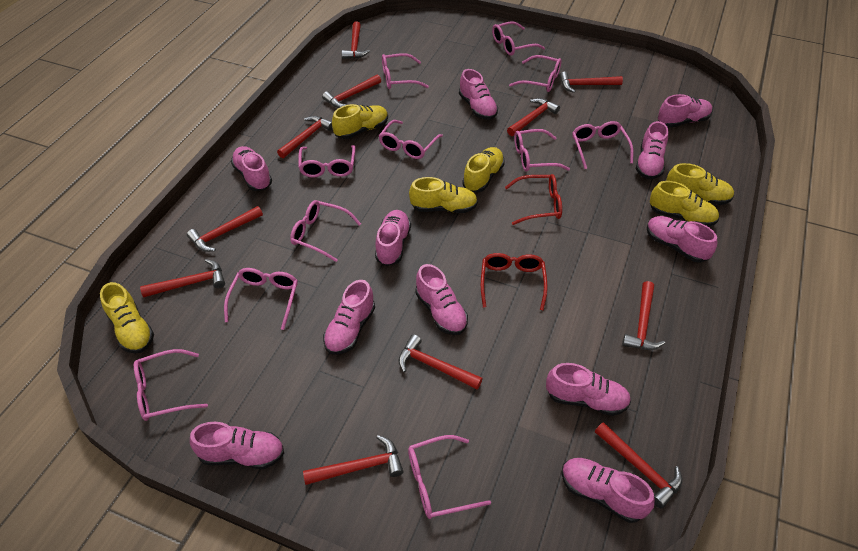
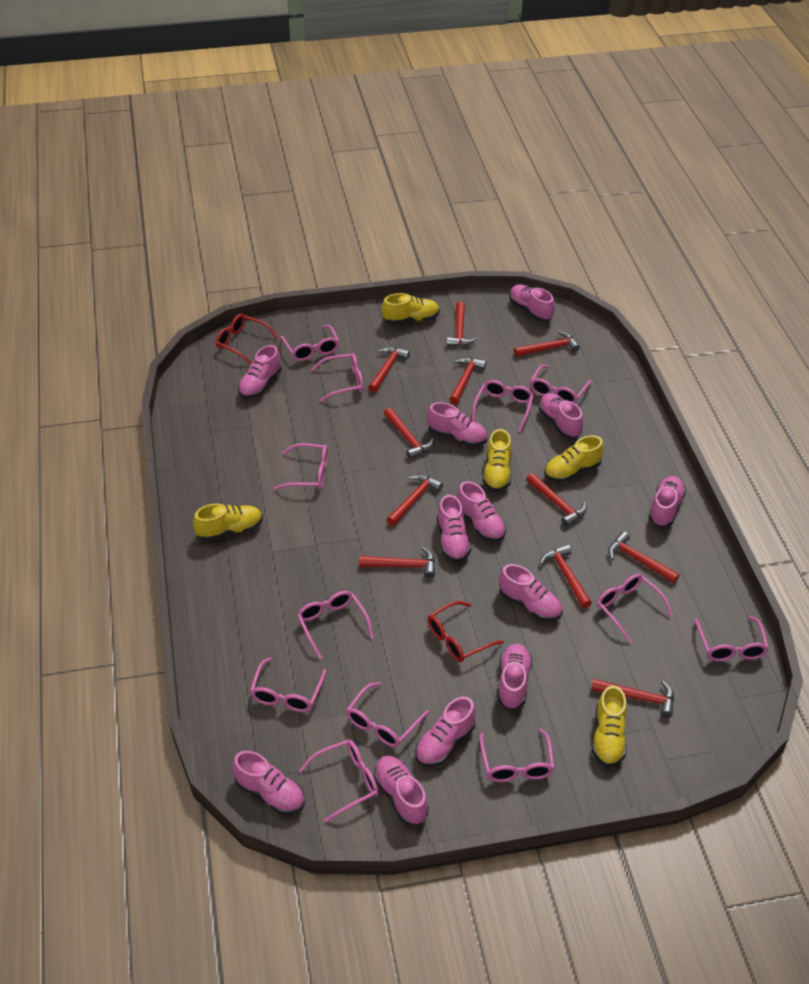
pink glasses: 11 -> 12
pink shoe: 11 -> 12
yellow shoe: 6 -> 5

